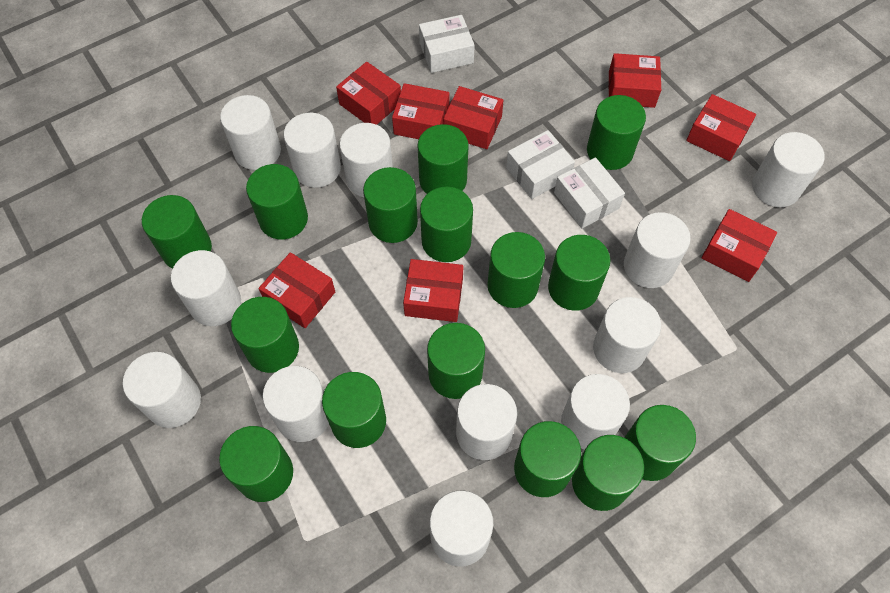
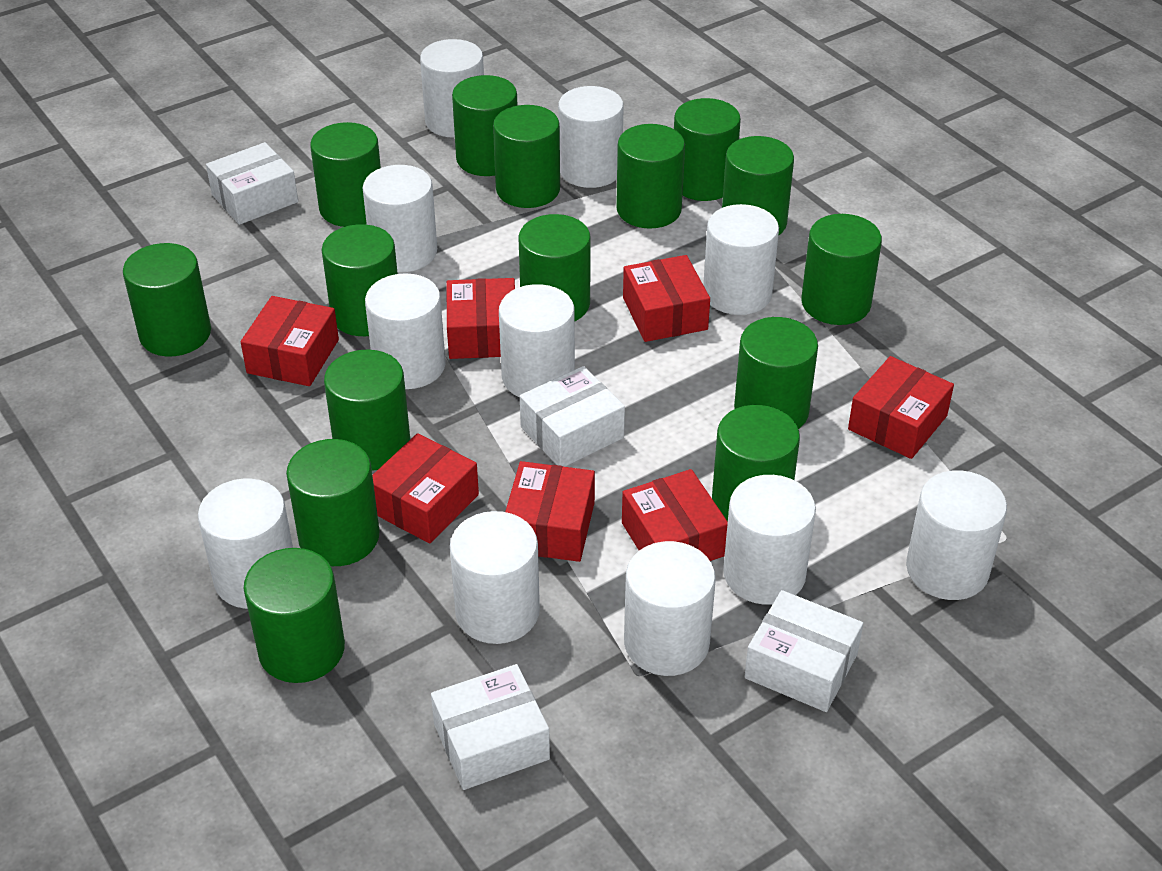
red box: 8 -> 7
white box: 3 -> 4
white cylinder: 12 -> 11

